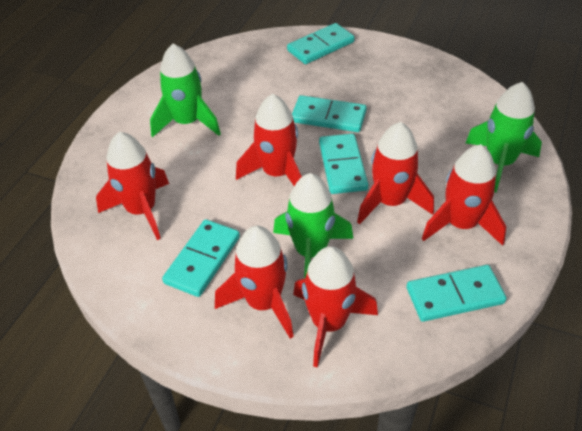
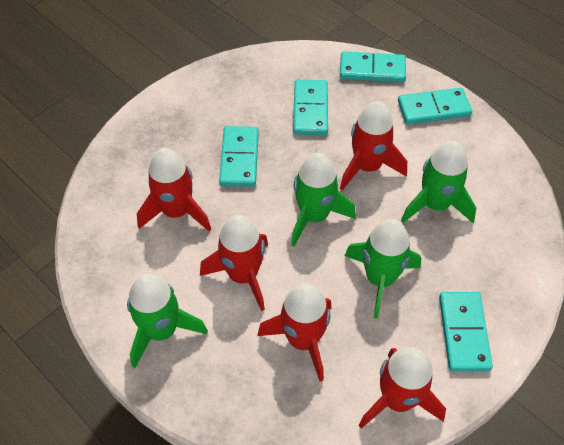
green rocket: 3 -> 4
red rocket: 6 -> 5

